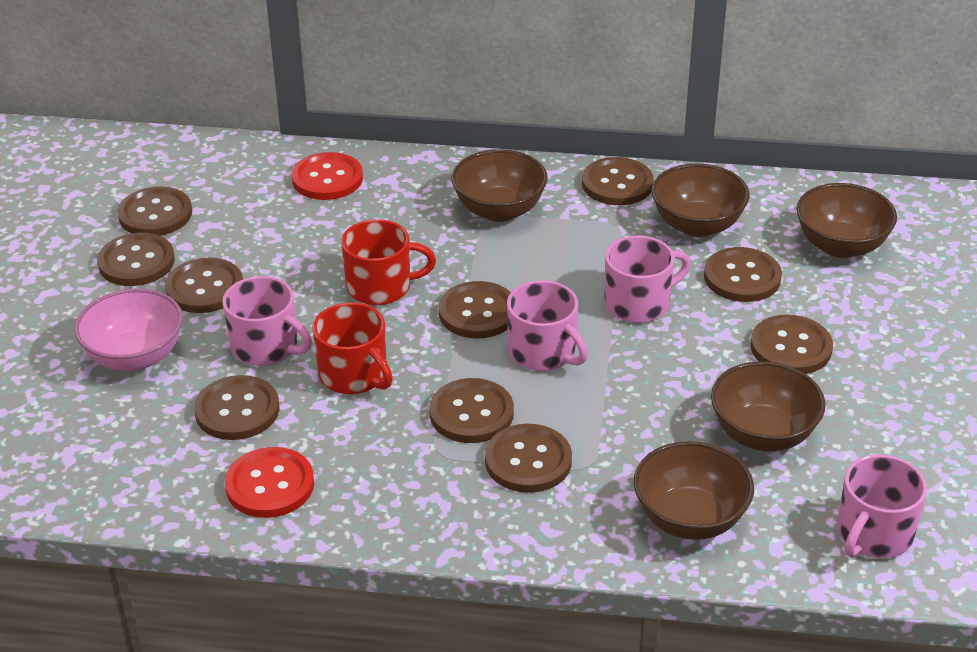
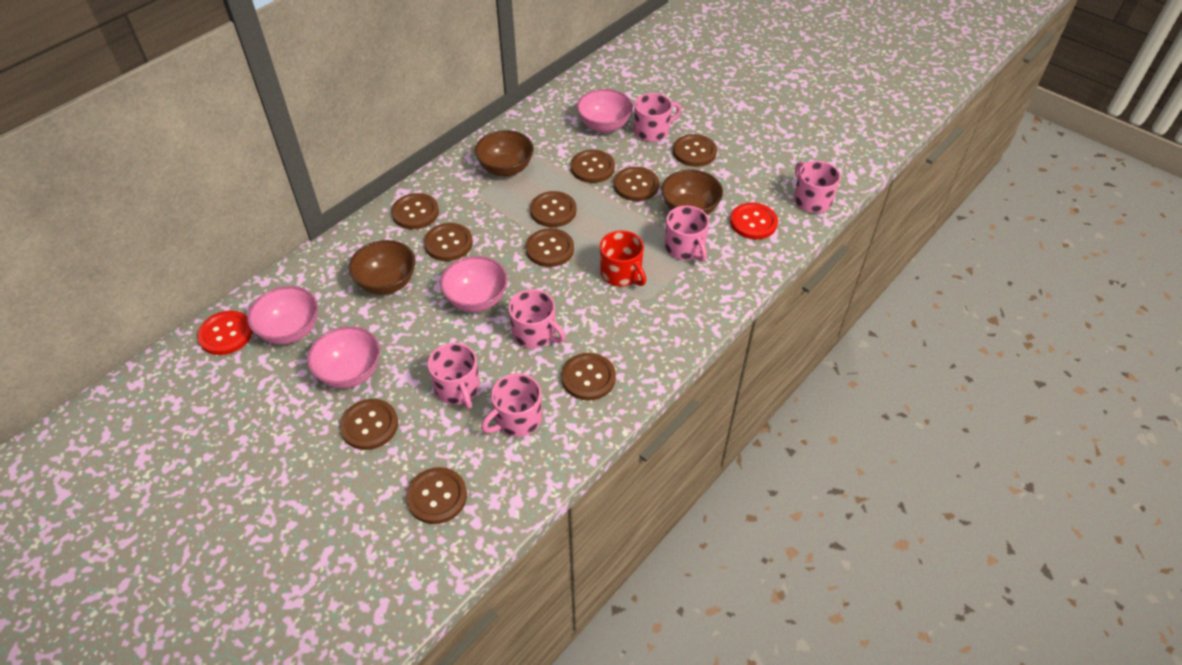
brown bowl: 5 -> 3
pink bowl: 1 -> 4
pink mug: 4 -> 6
red mug: 2 -> 1

